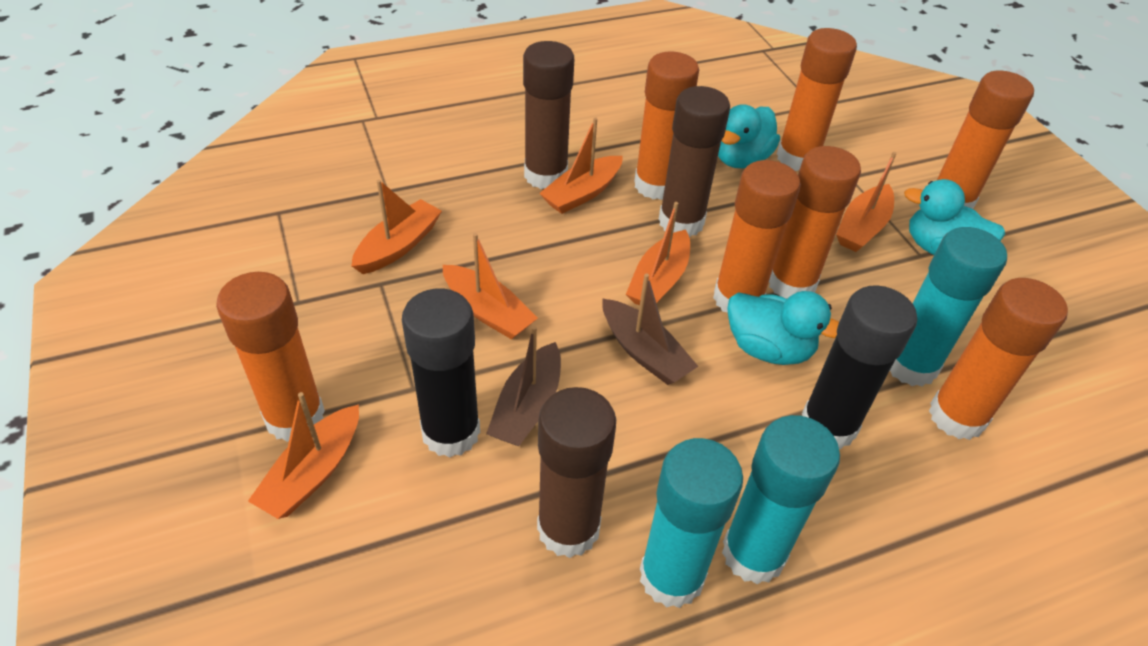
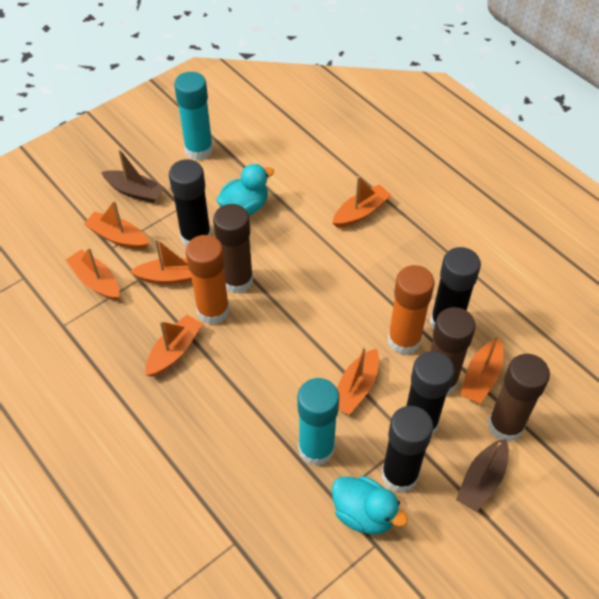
black glue stick: 2 -> 4
orange boat: 6 -> 7
orange glue stick: 7 -> 2
turquoise duck: 3 -> 2
turquoise glue stick: 3 -> 2

